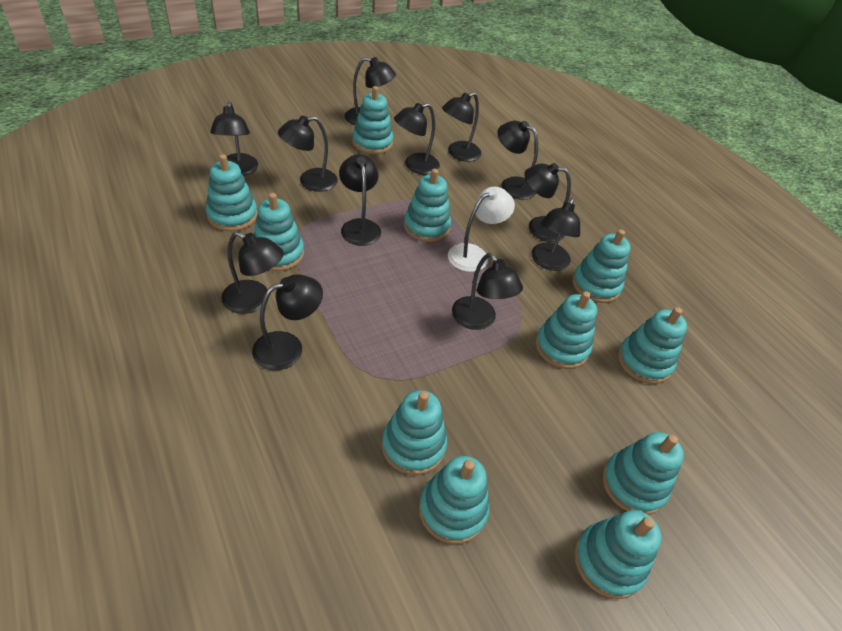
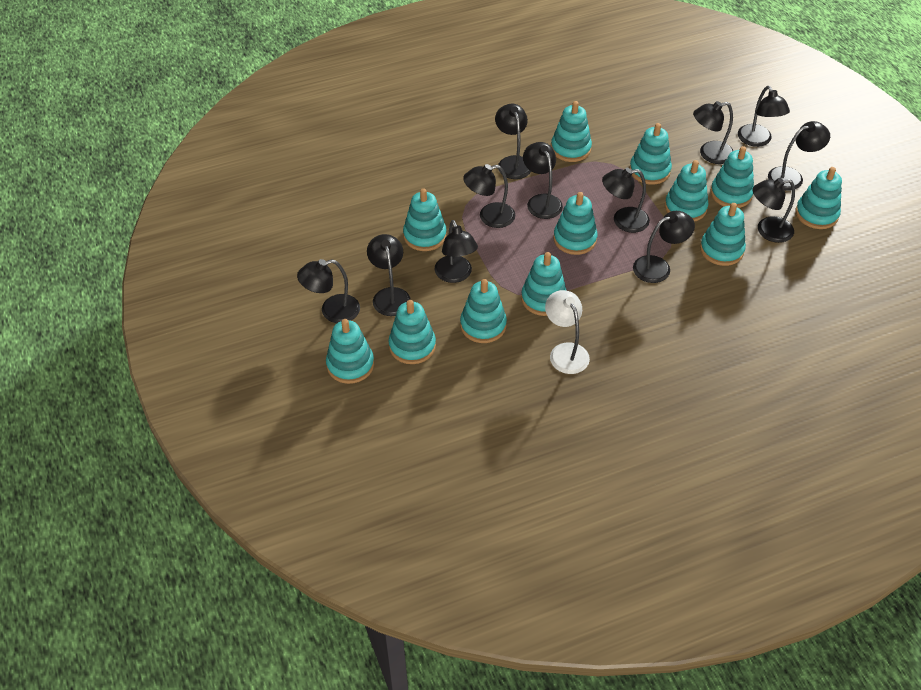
turquoise stacking toy: 11 -> 12

